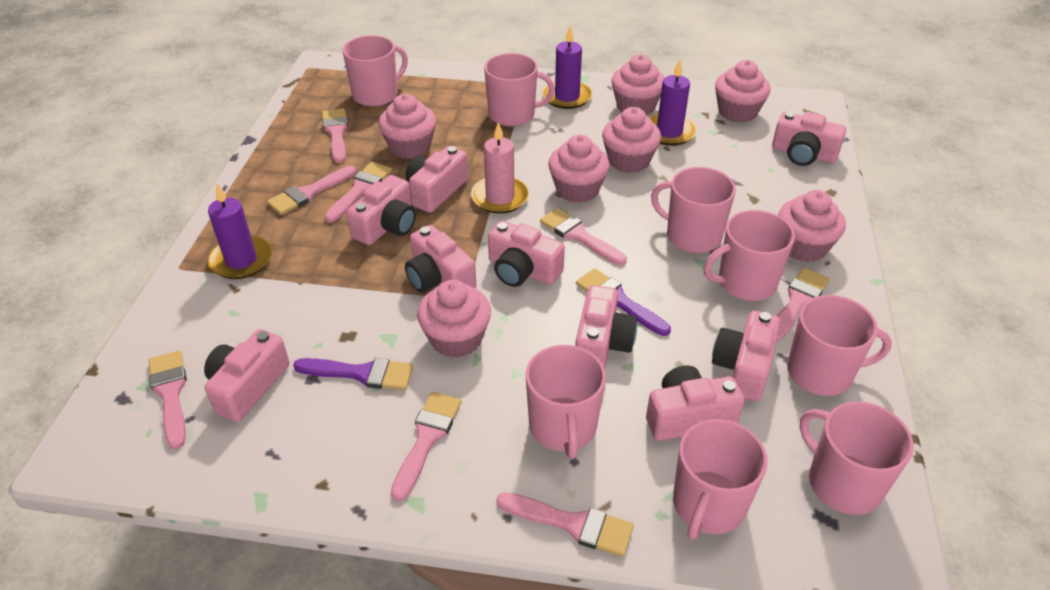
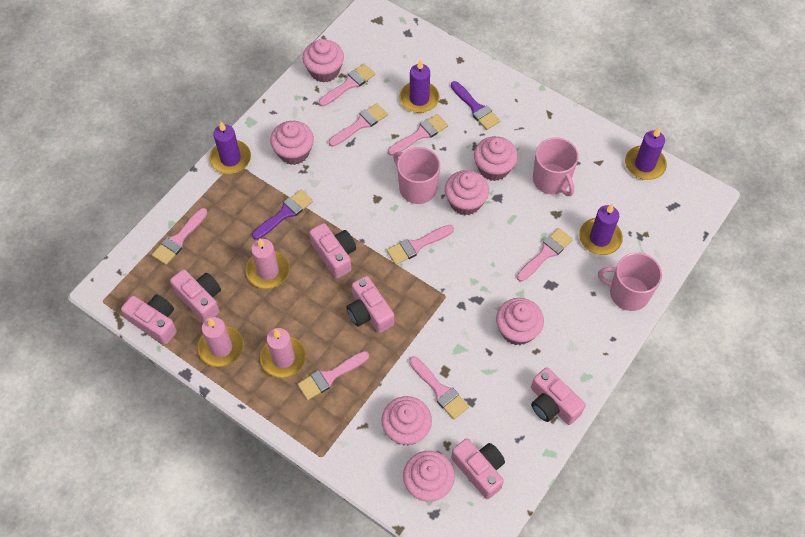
pink camera: 9 -> 6
pink candle: 1 -> 3
pink mug: 8 -> 3
purple candle: 3 -> 4

